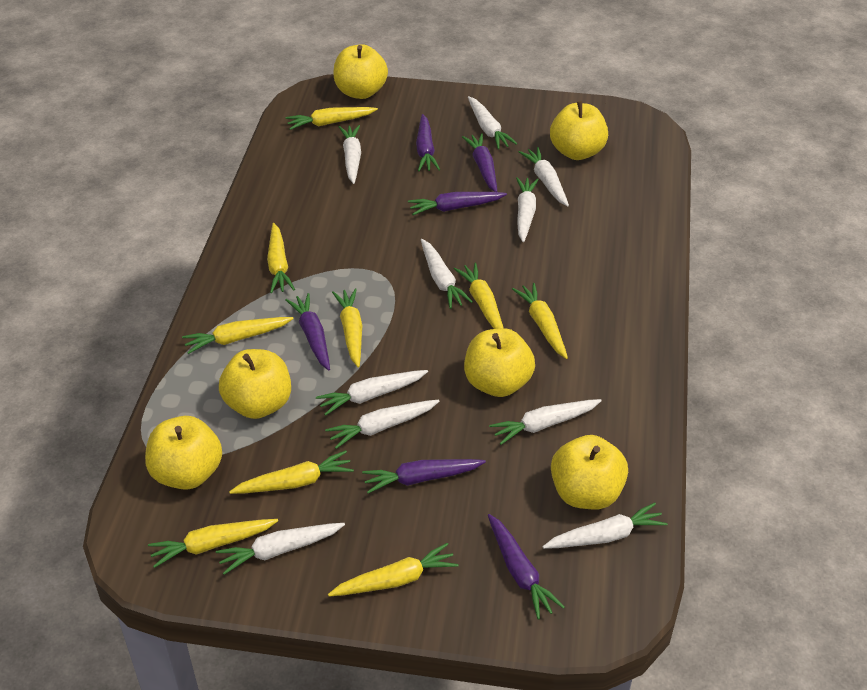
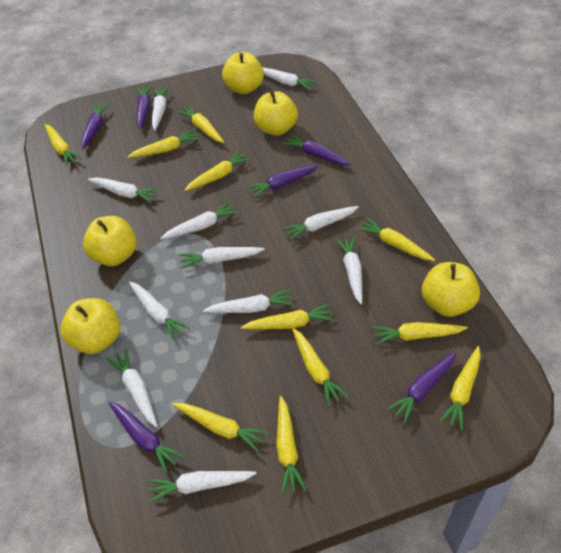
white carrot: 10 -> 11
yellow apple: 6 -> 5
yellow carrot: 9 -> 11

